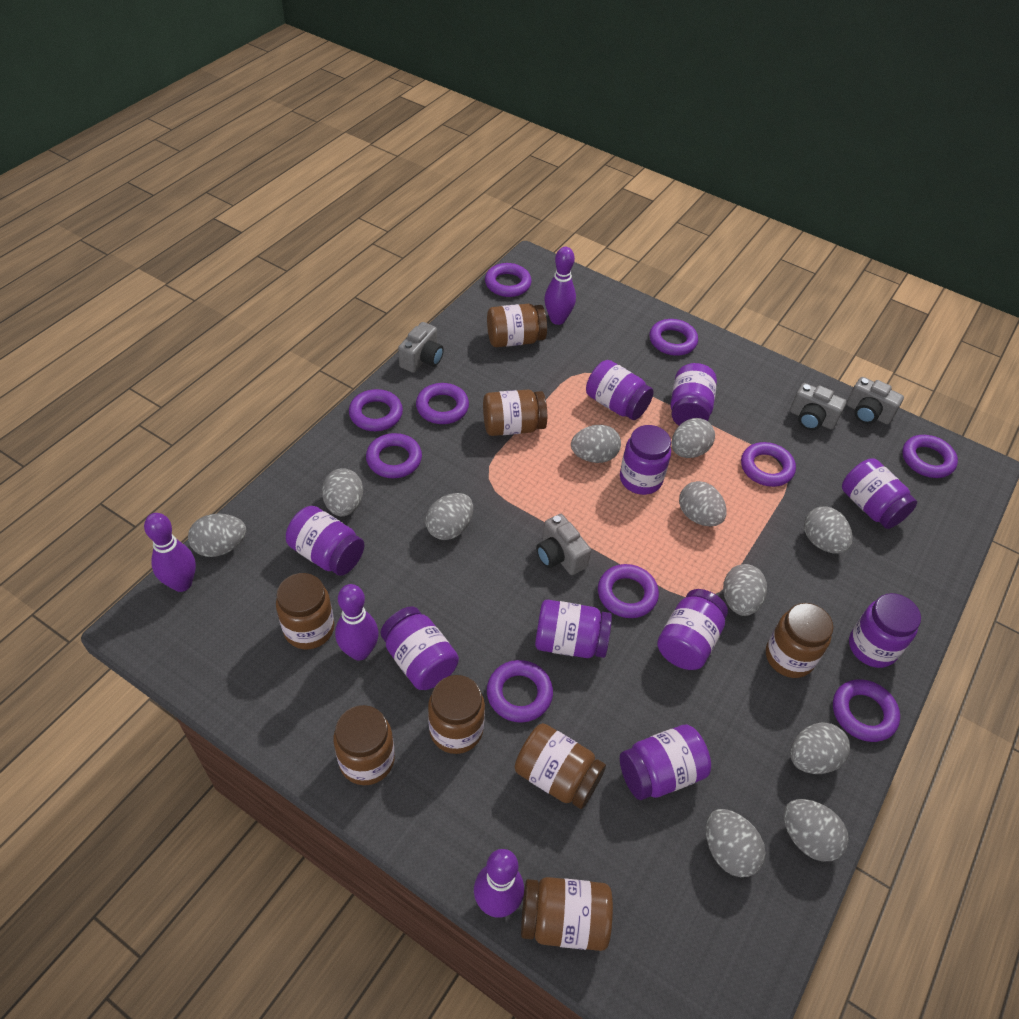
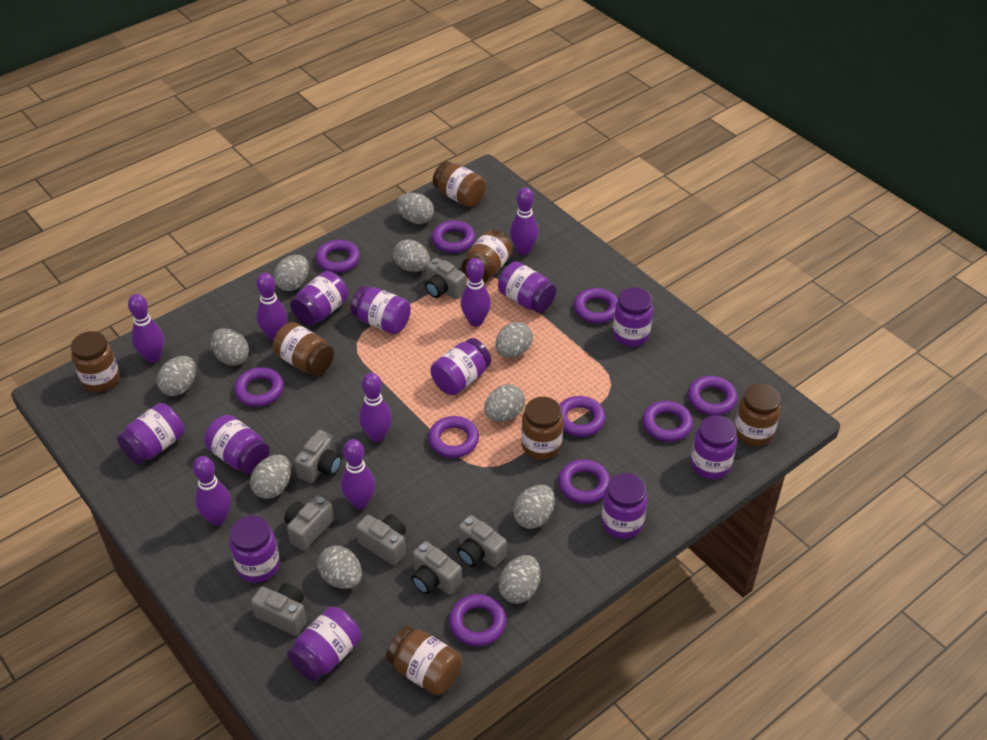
brown jar: 8 -> 7
grey camera: 4 -> 7
purple bowling pin: 4 -> 7
purple jar: 10 -> 11

